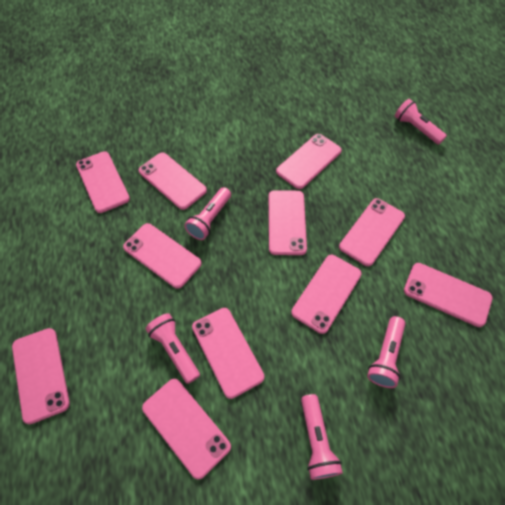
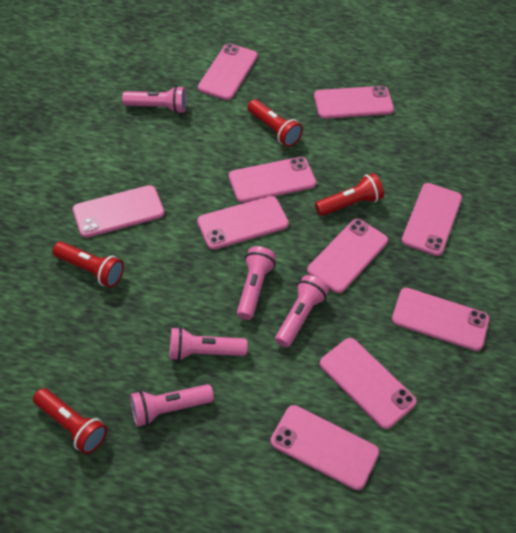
pink phone: 11 -> 10
red flashlight: 0 -> 4

